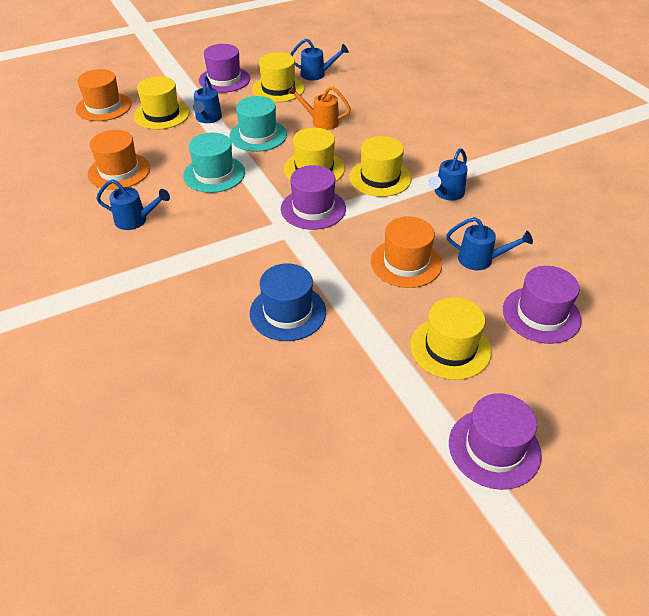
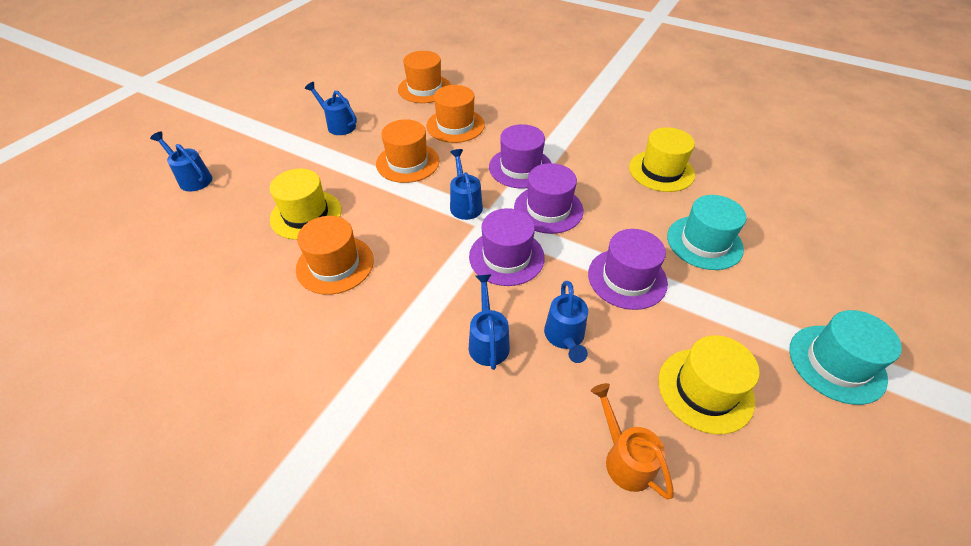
blue hat: 1 -> 0
orange hat: 3 -> 4
yellow hat: 5 -> 3

